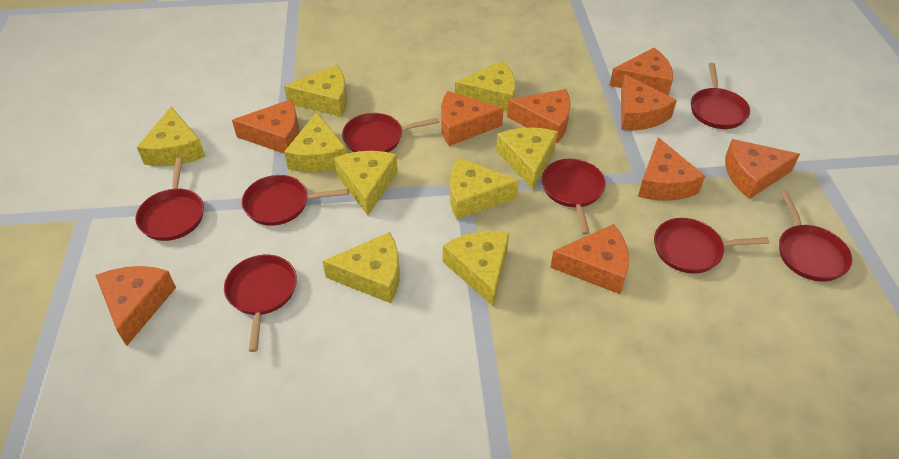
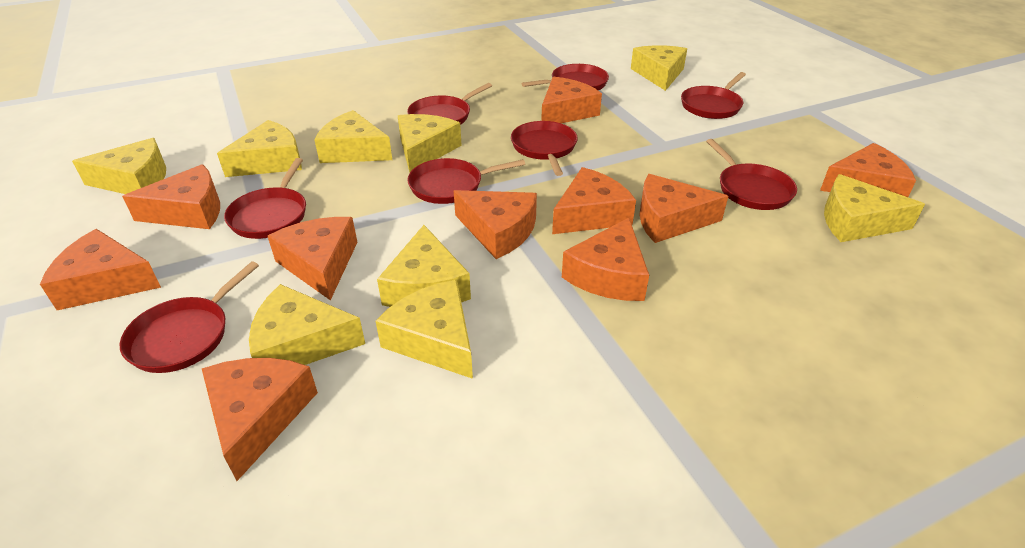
orange cheese: 9 -> 10

